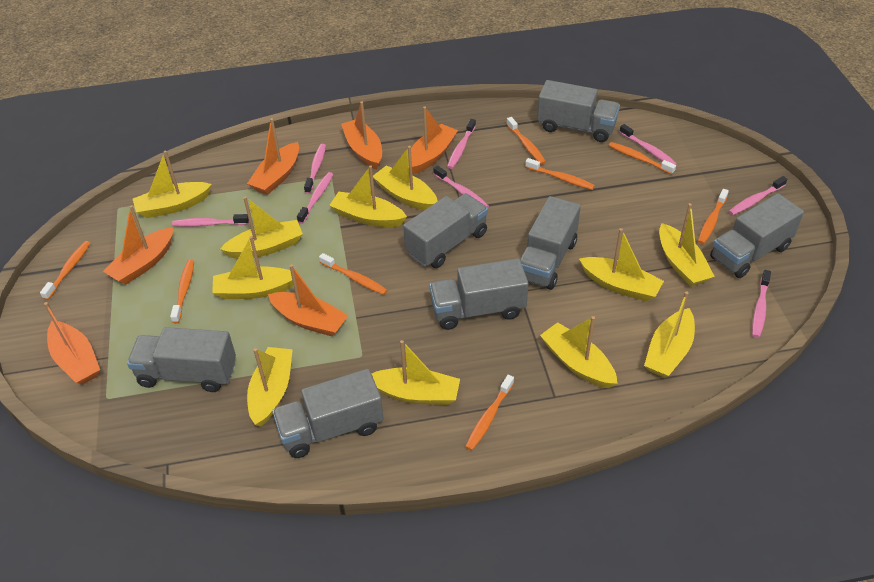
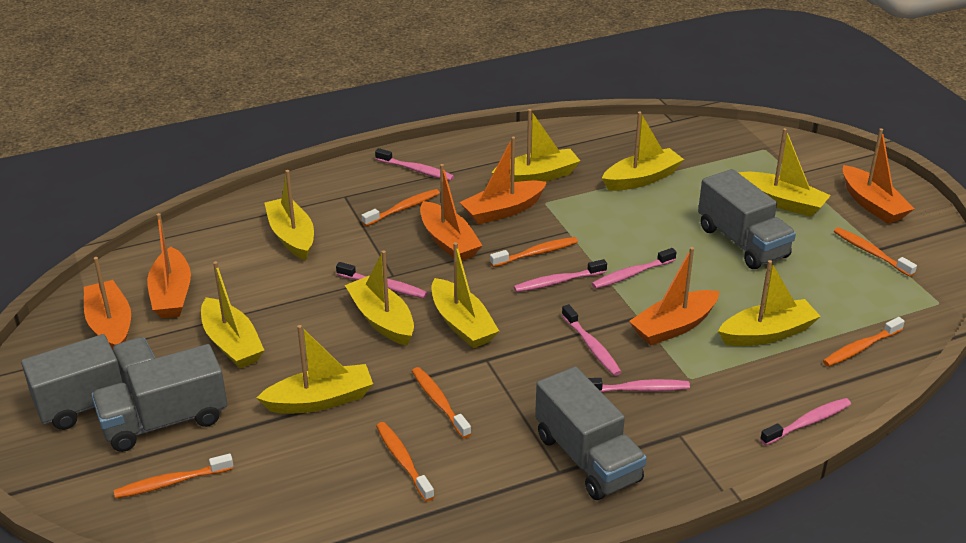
grey truck: 7 -> 4
orange toothbrush: 8 -> 7
pink toothbrush: 8 -> 7
yellow boat: 11 -> 9

